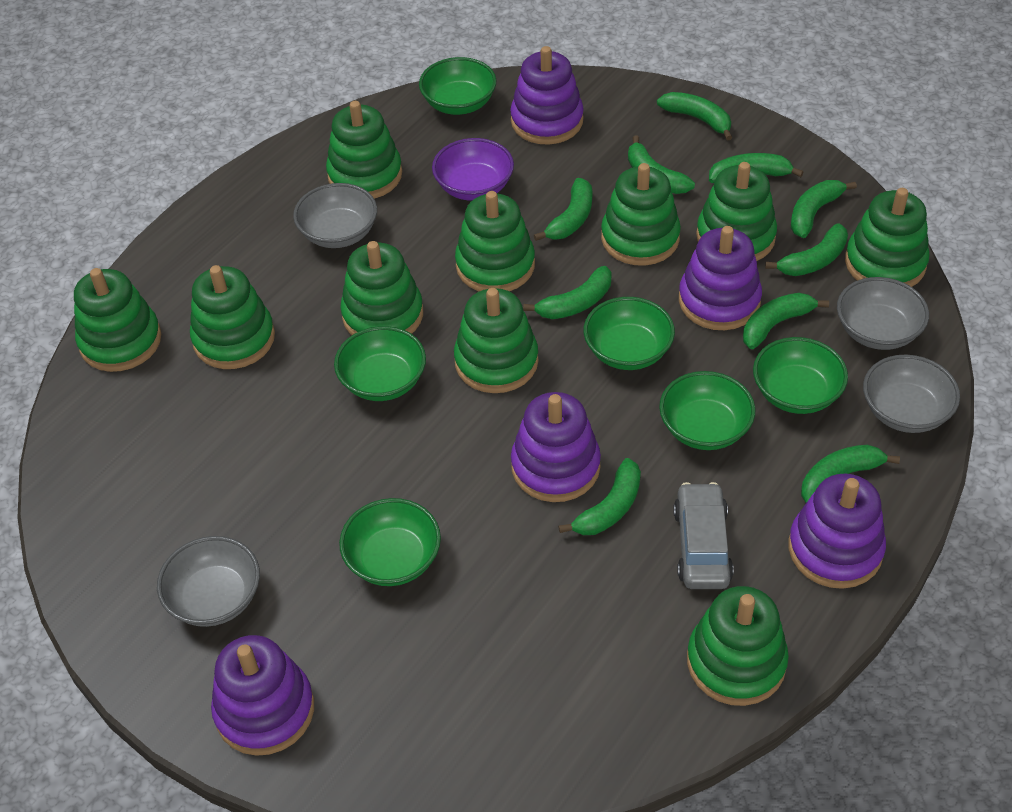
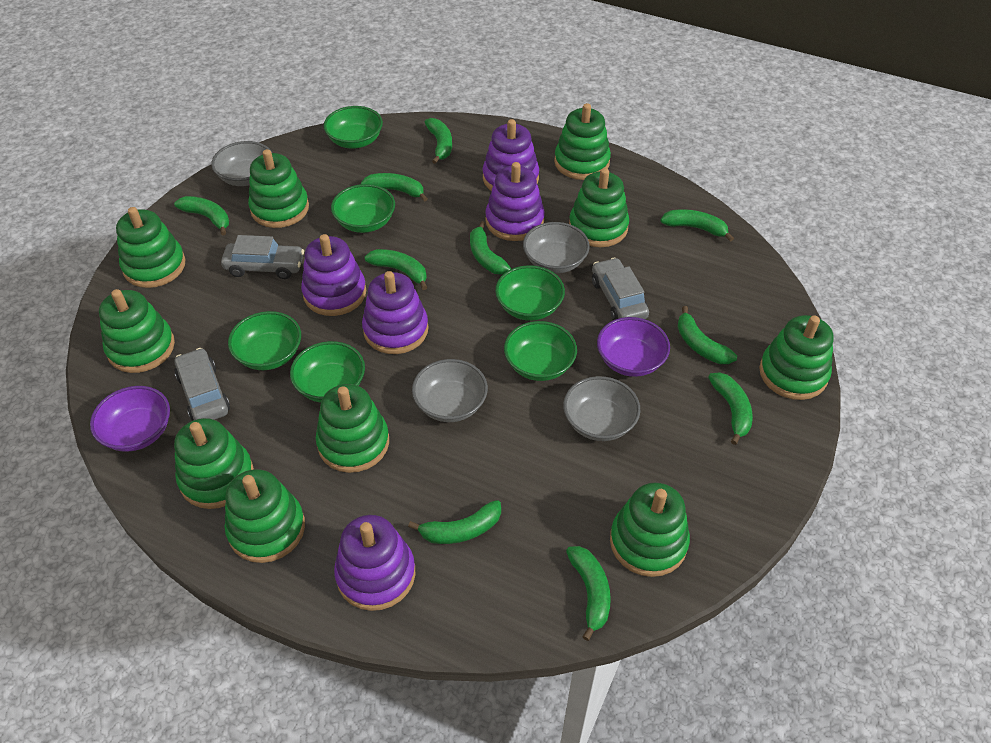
grey car: 1 -> 3
purple bowl: 1 -> 2

